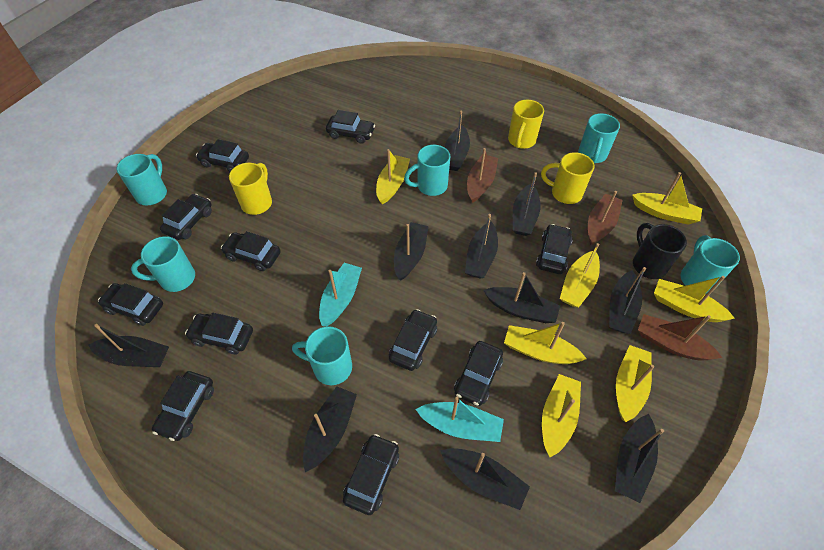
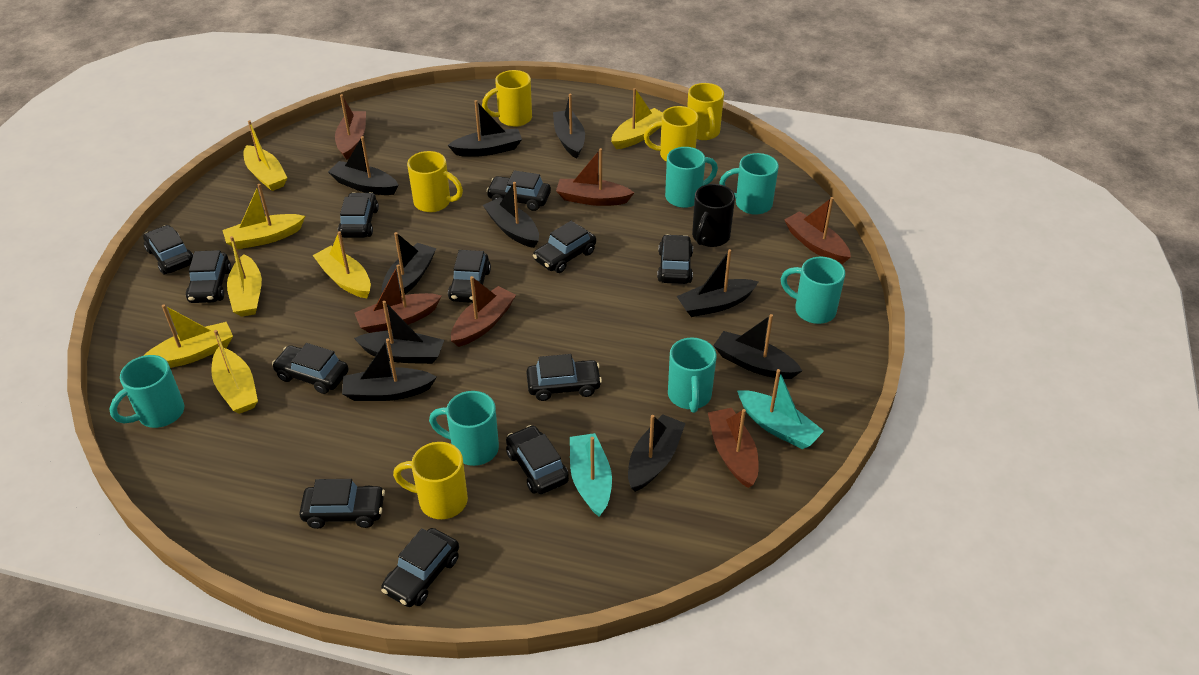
black car: 11 -> 12
brown boat: 3 -> 6
yellow mug: 3 -> 5

